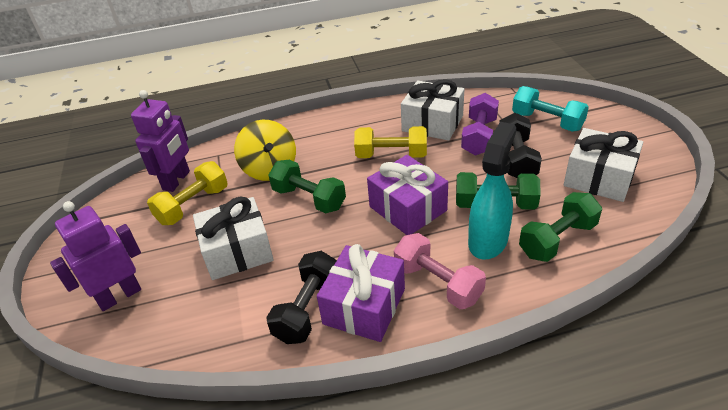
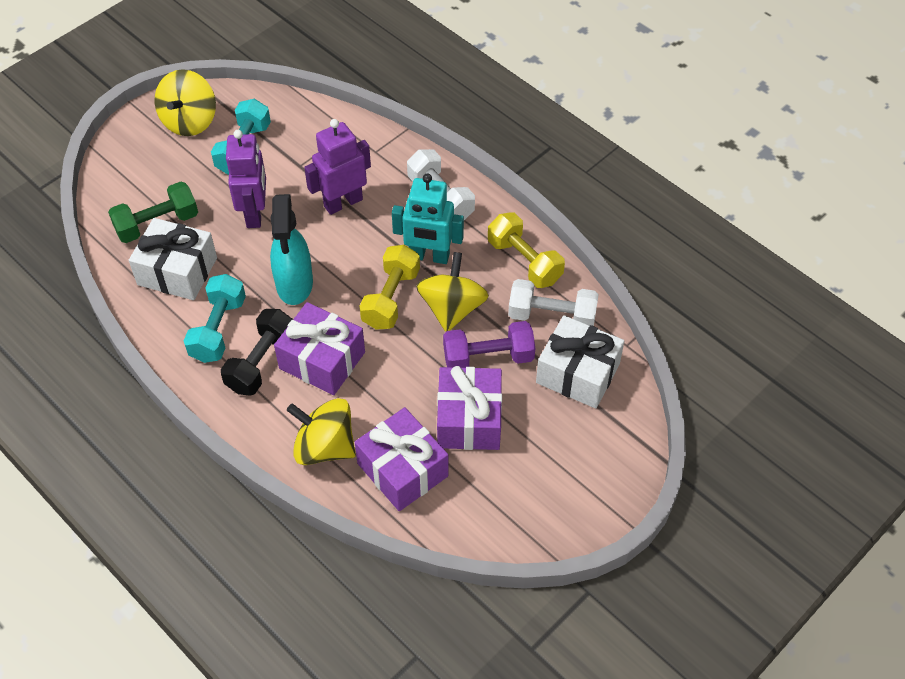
black dumbbell: 2 -> 1
green dumbbell: 3 -> 1
pink dumbbell: 1 -> 0
purple gift: 2 -> 3
turquoise dumbbell: 1 -> 2
turquoise robot: 0 -> 1
white dumbbell: 0 -> 2
white gift: 3 -> 2
yellow spinning top: 1 -> 3

